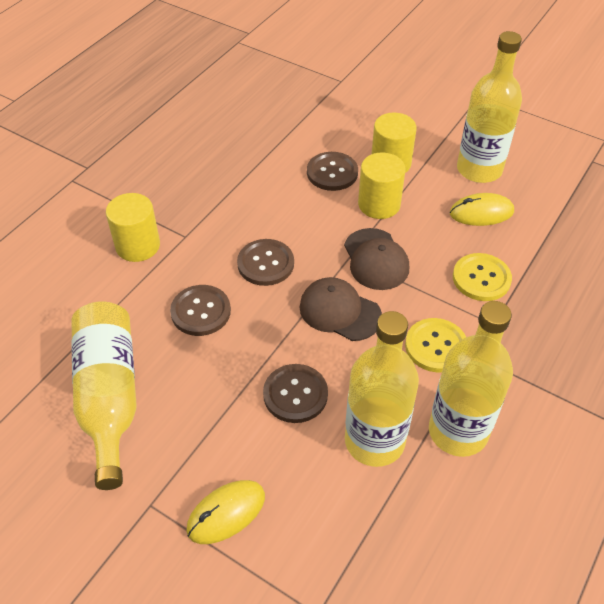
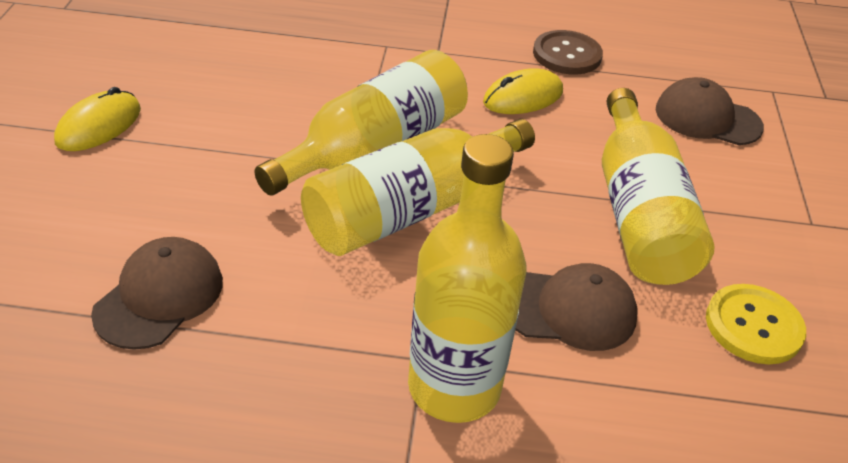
brown button: 4 -> 1
brown cap: 2 -> 3
yellow button: 2 -> 1
yellow cylinder: 3 -> 0

